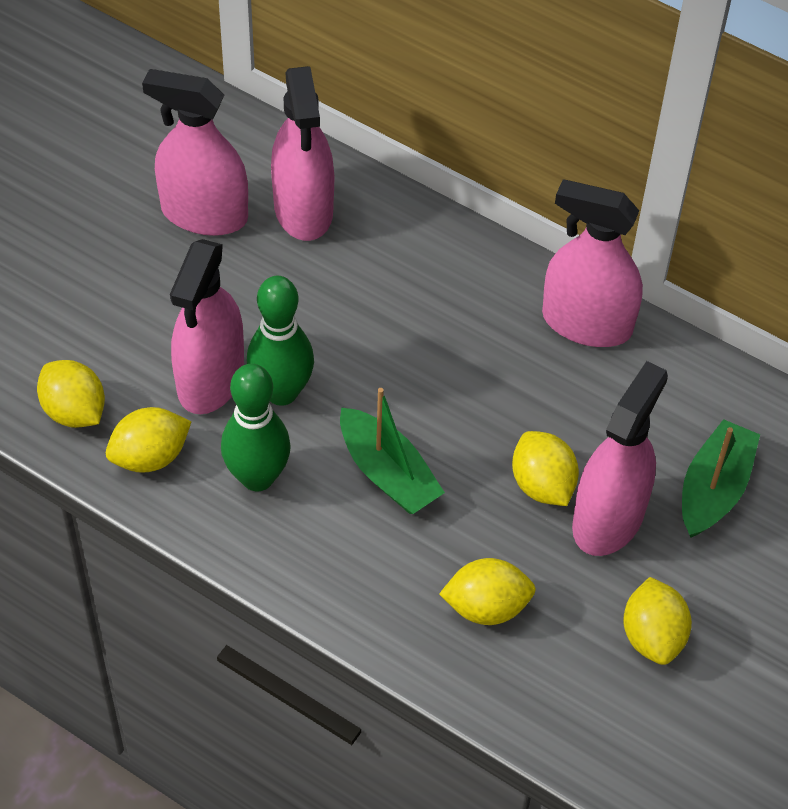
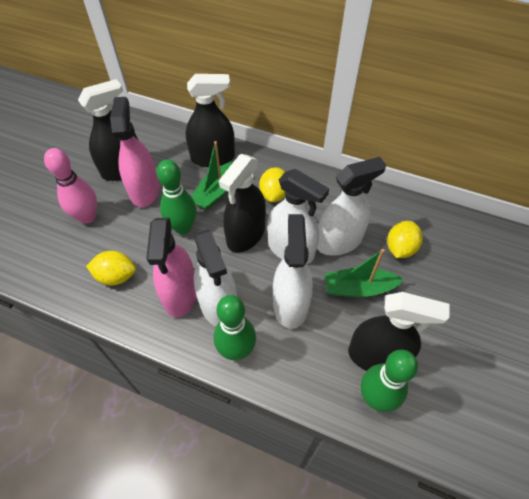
black spray bottle: 0 -> 4
green bowling pin: 2 -> 3
pink bowling pin: 0 -> 1
pink spray bottle: 5 -> 2
white spray bottle: 0 -> 4
yellow lemon: 5 -> 3

